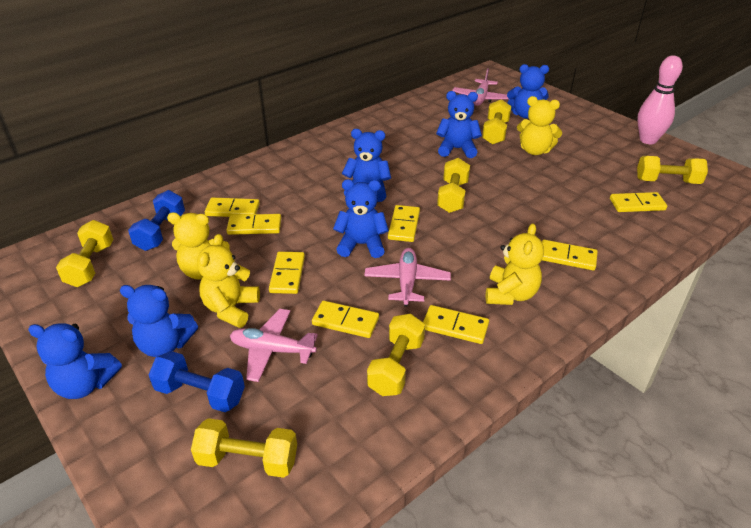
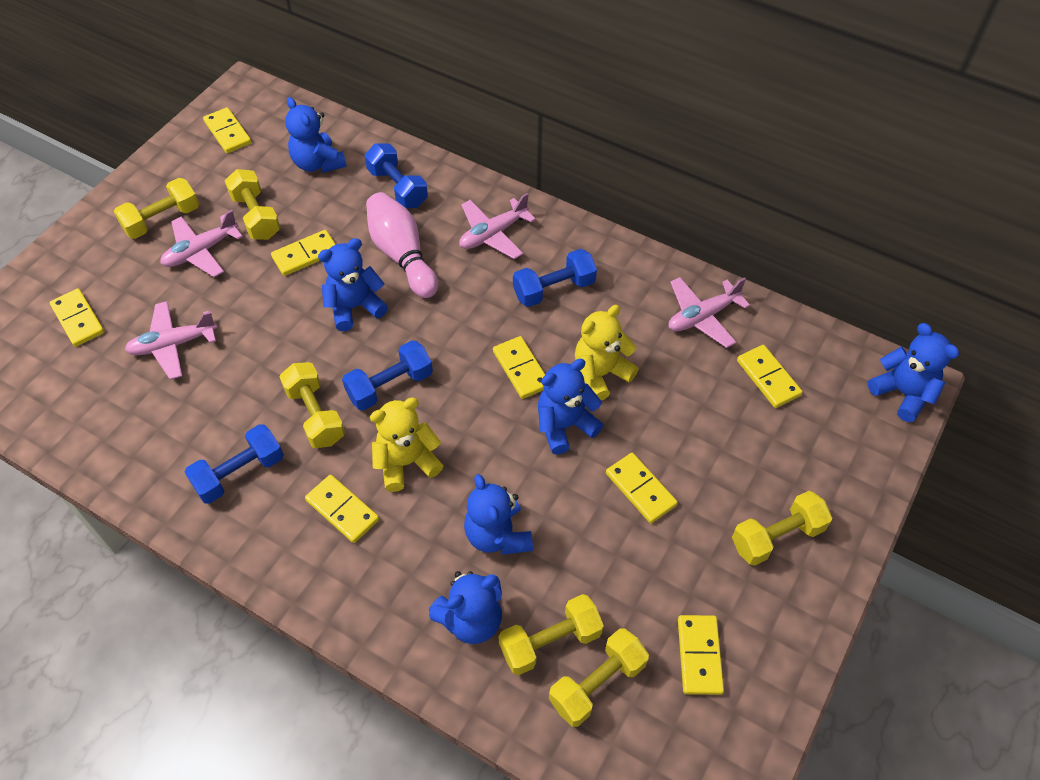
blue dumbbell: 2 -> 4
pink plane: 3 -> 4
yellow teddy bear: 4 -> 2

